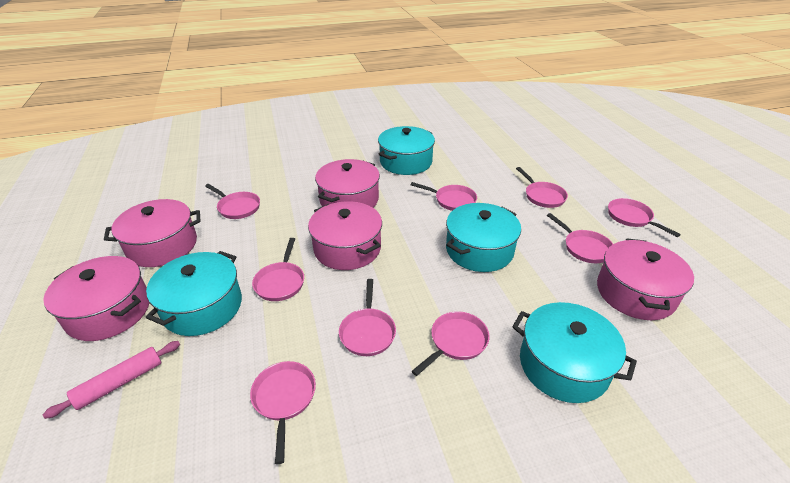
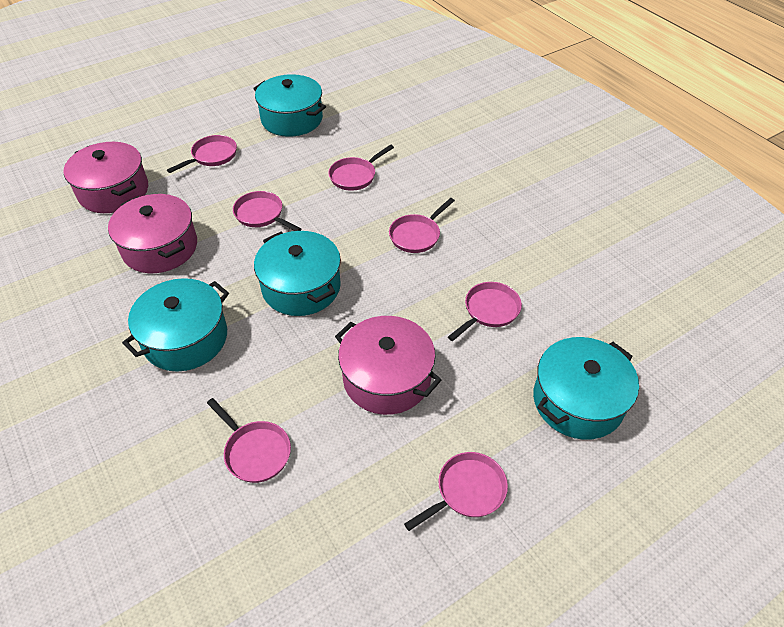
pink pan: 9 -> 7
pink pot: 5 -> 3
pink rolling pin: 1 -> 0

